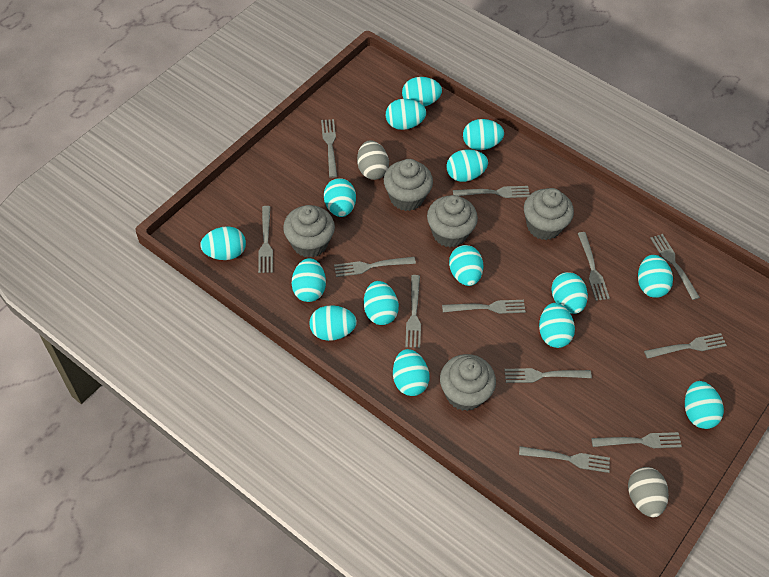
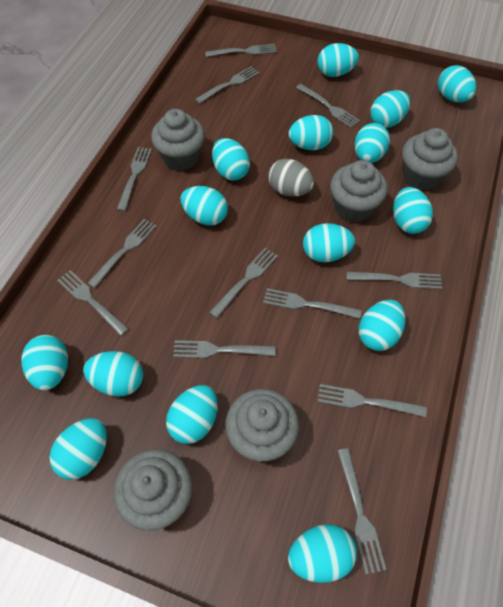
grey egg: 2 -> 1

